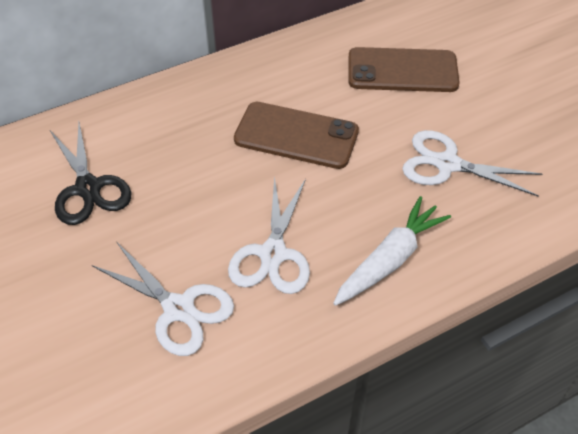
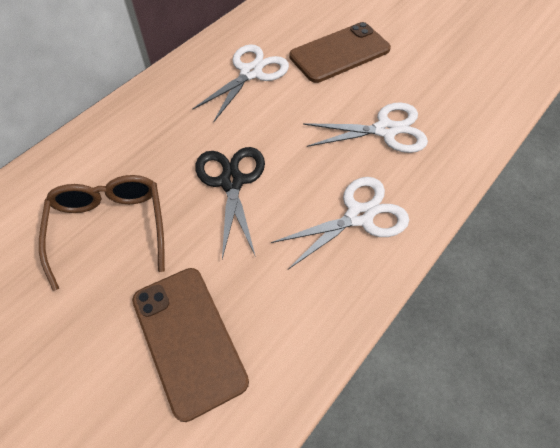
brown glasses: 0 -> 1
white carrot: 1 -> 0

